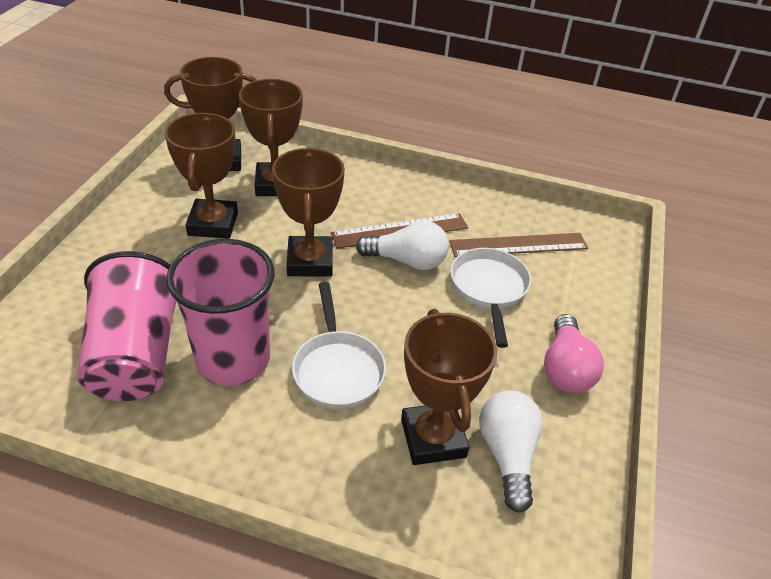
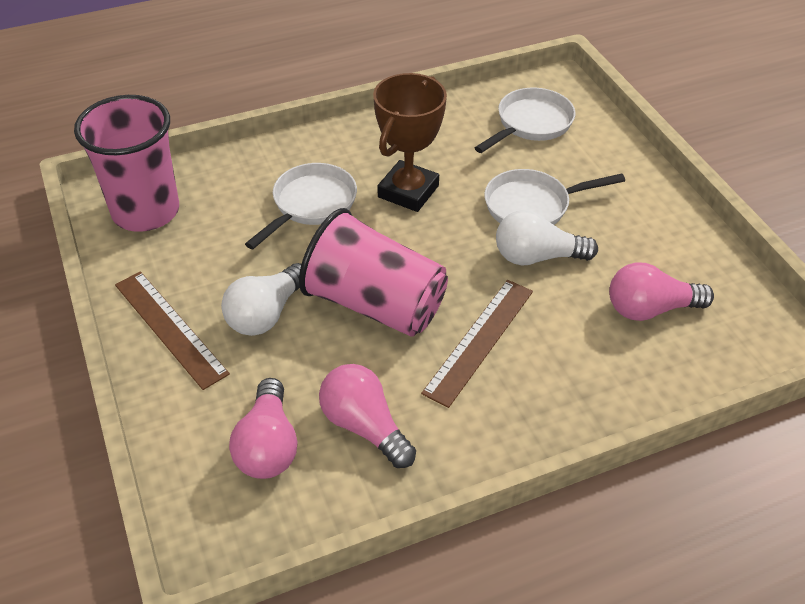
brown trophy: 5 -> 1
pink light bulb: 1 -> 3
white pan: 2 -> 3

